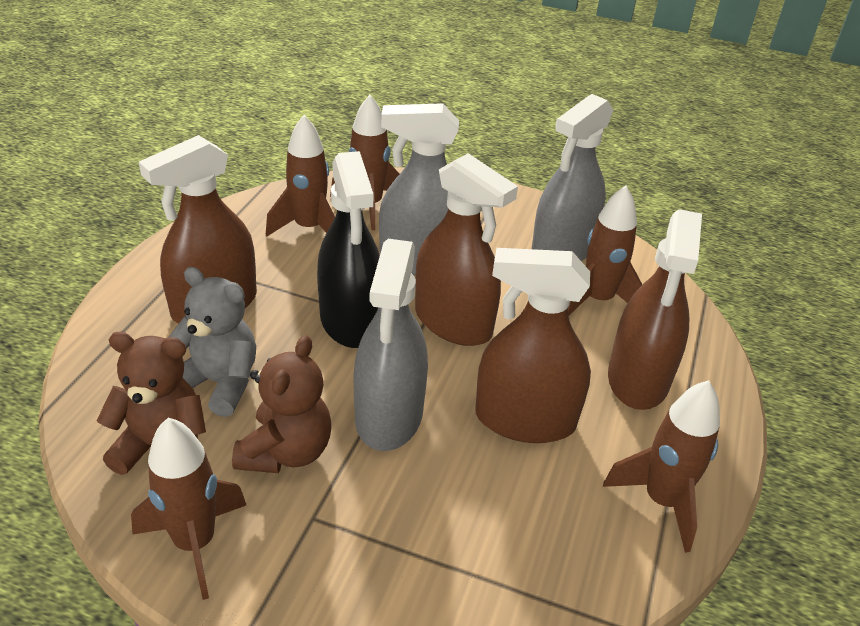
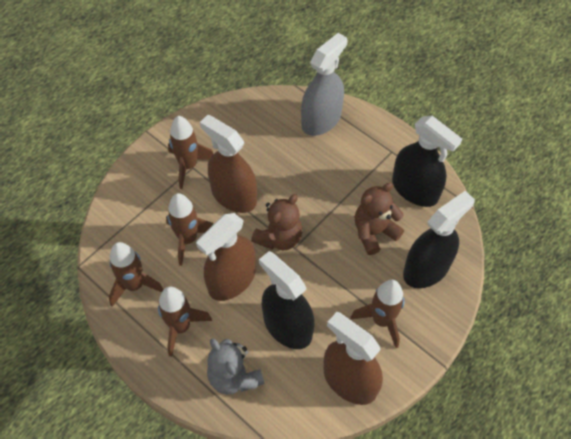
black spray bottle: 1 -> 3
brown spray bottle: 4 -> 3
grey spray bottle: 3 -> 1

